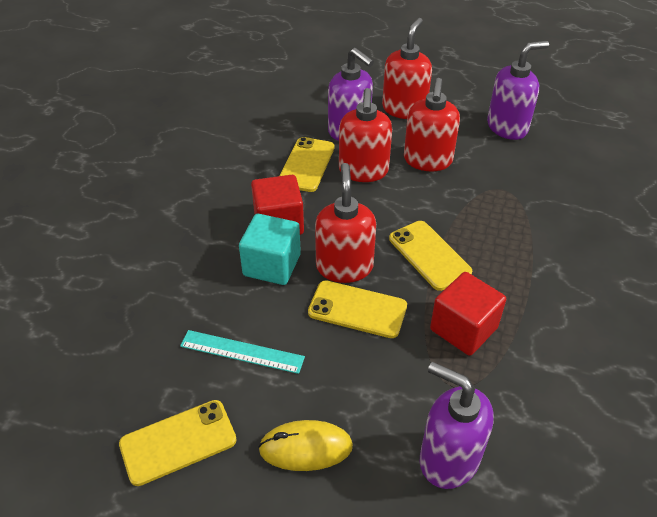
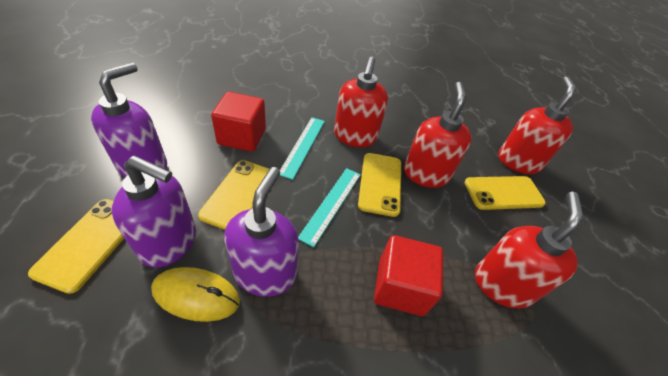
turquoise cube: 1 -> 0
turquoise ruler: 1 -> 2

